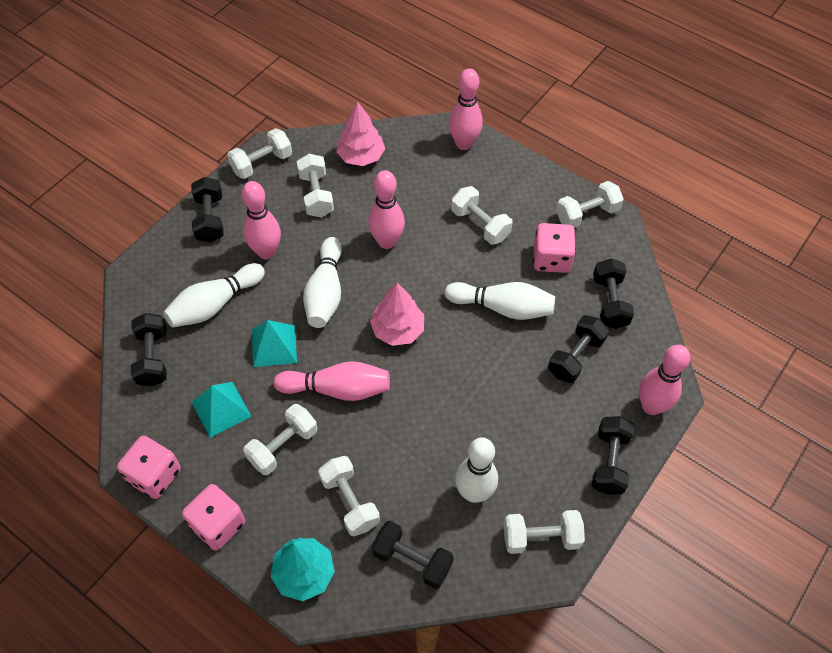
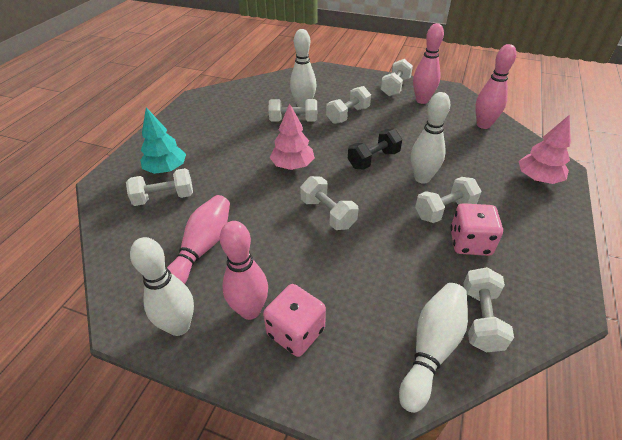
black dumbbell: 6 -> 1
pink bowling pin: 5 -> 4
pink dice: 3 -> 2
turquoise pyramid: 2 -> 0

